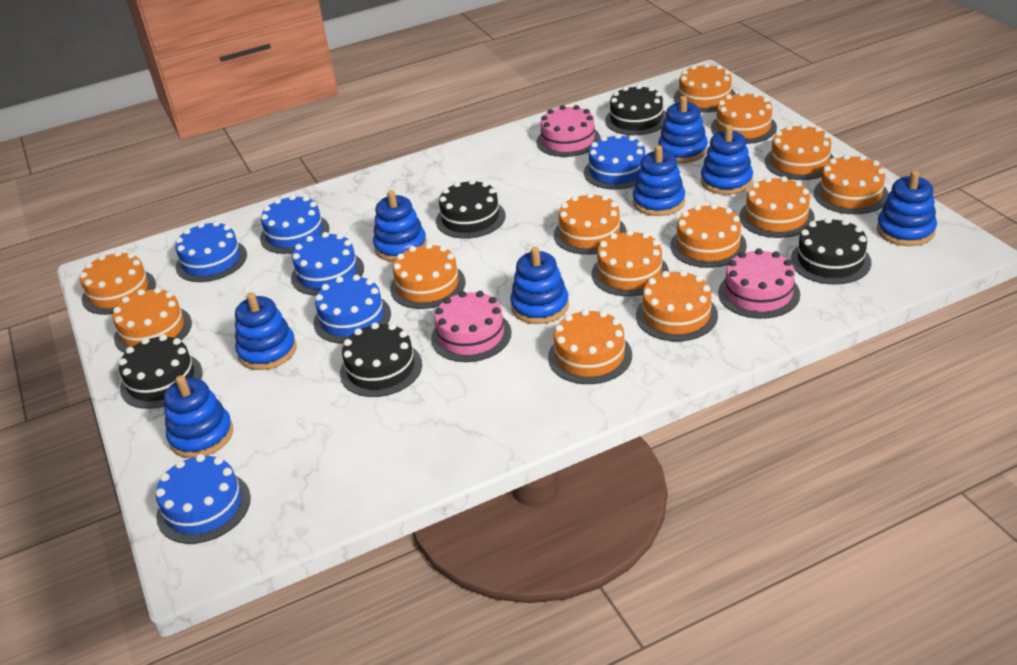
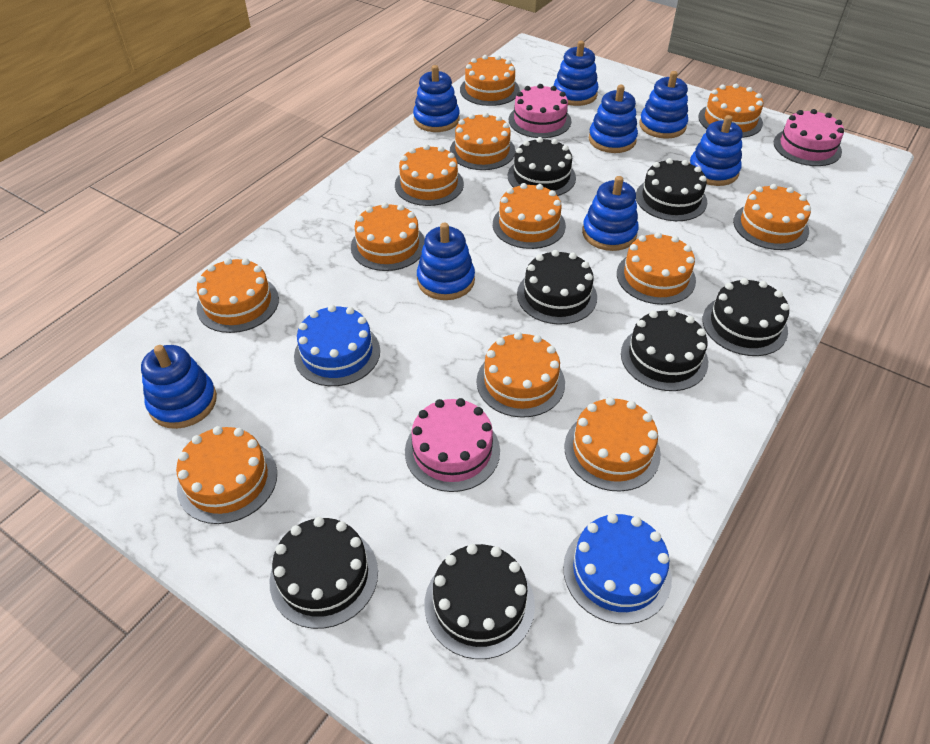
black cake: 5 -> 7
blue cake: 6 -> 2
orange cake: 13 -> 12

